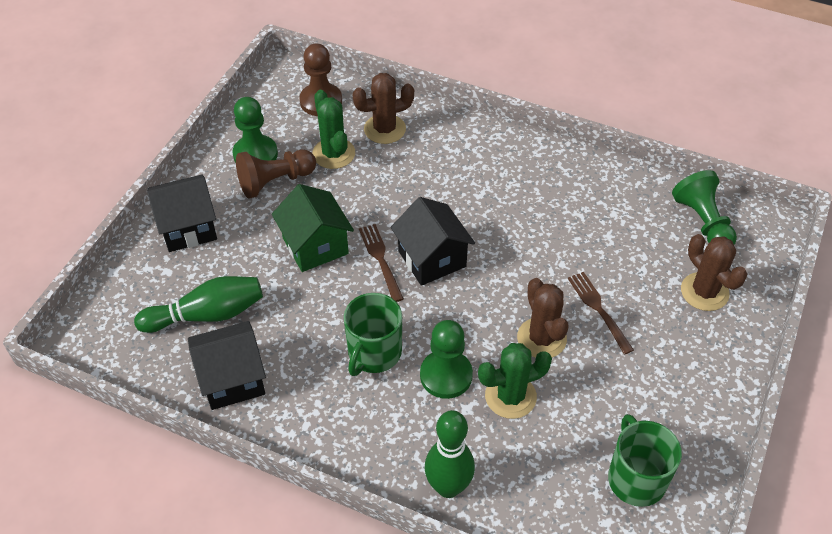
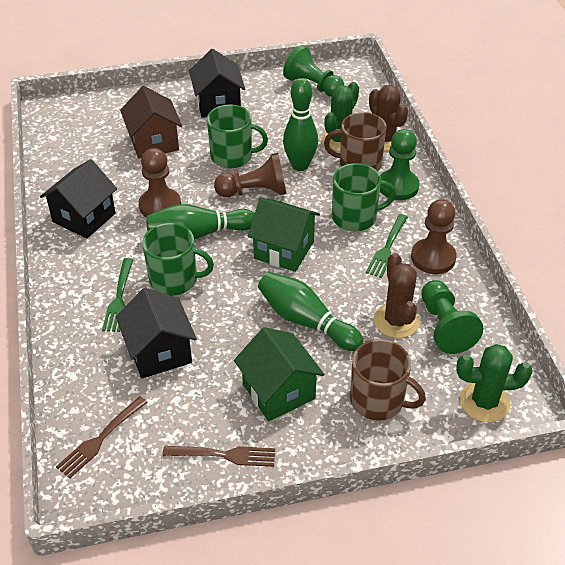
brown cactus: 3 -> 2
brown house: 0 -> 1
brown mug: 0 -> 2
brown pawn: 2 -> 3
green bowling pin: 2 -> 3
green fork: 0 -> 2
green house: 1 -> 2
green mug: 2 -> 3

